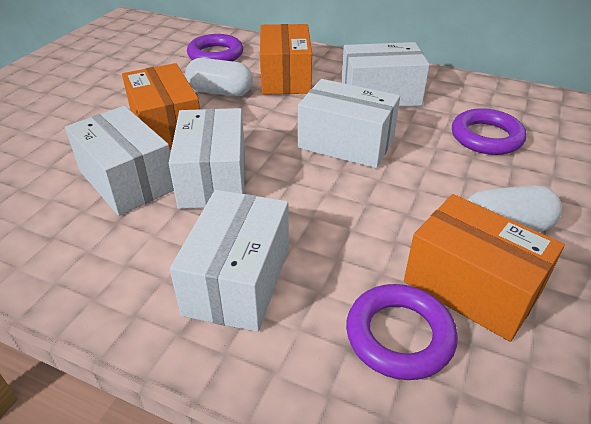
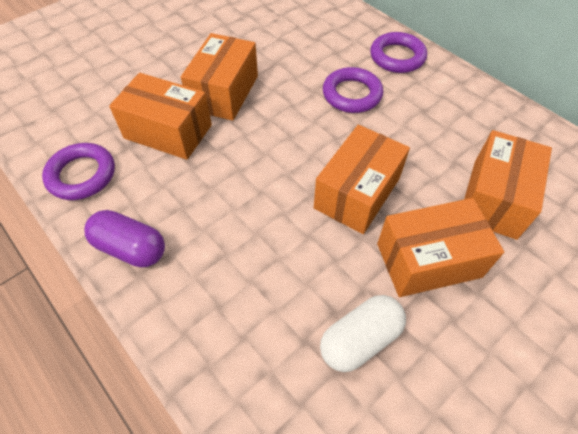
orange box: 3 -> 5
purple capsule: 0 -> 1
white box: 5 -> 0
white capsule: 2 -> 1

